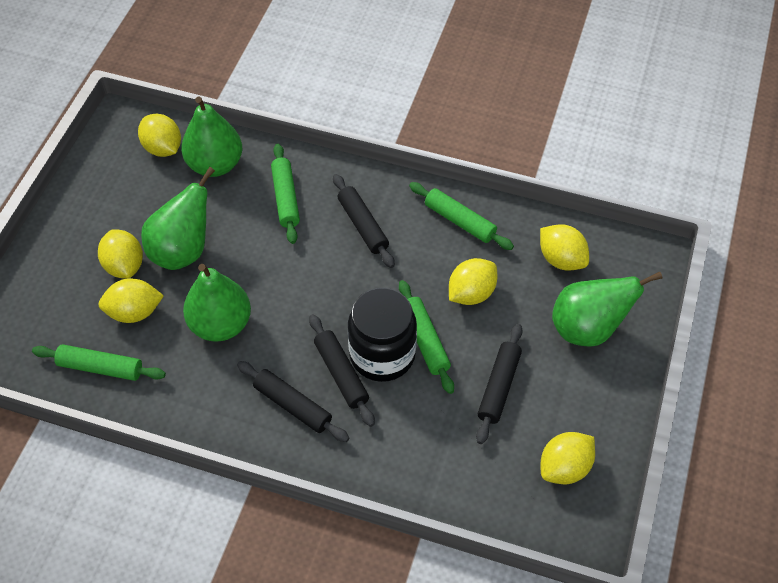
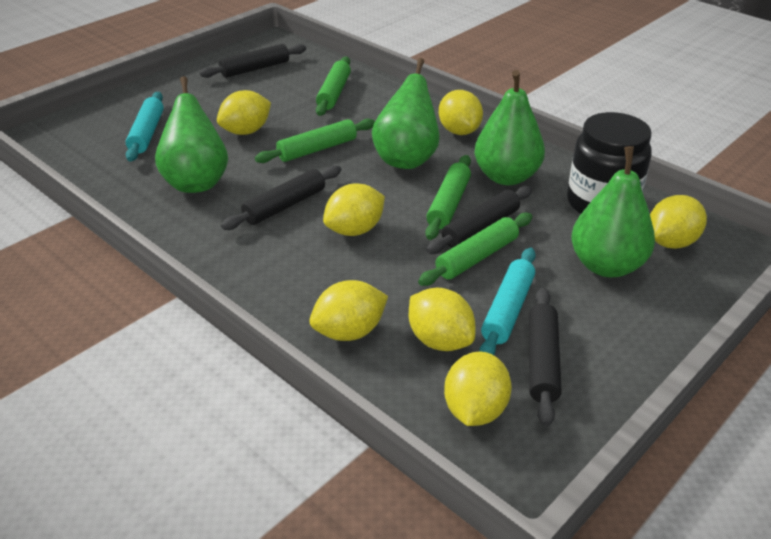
turquoise rolling pin: 0 -> 2
yellow lemon: 6 -> 7

